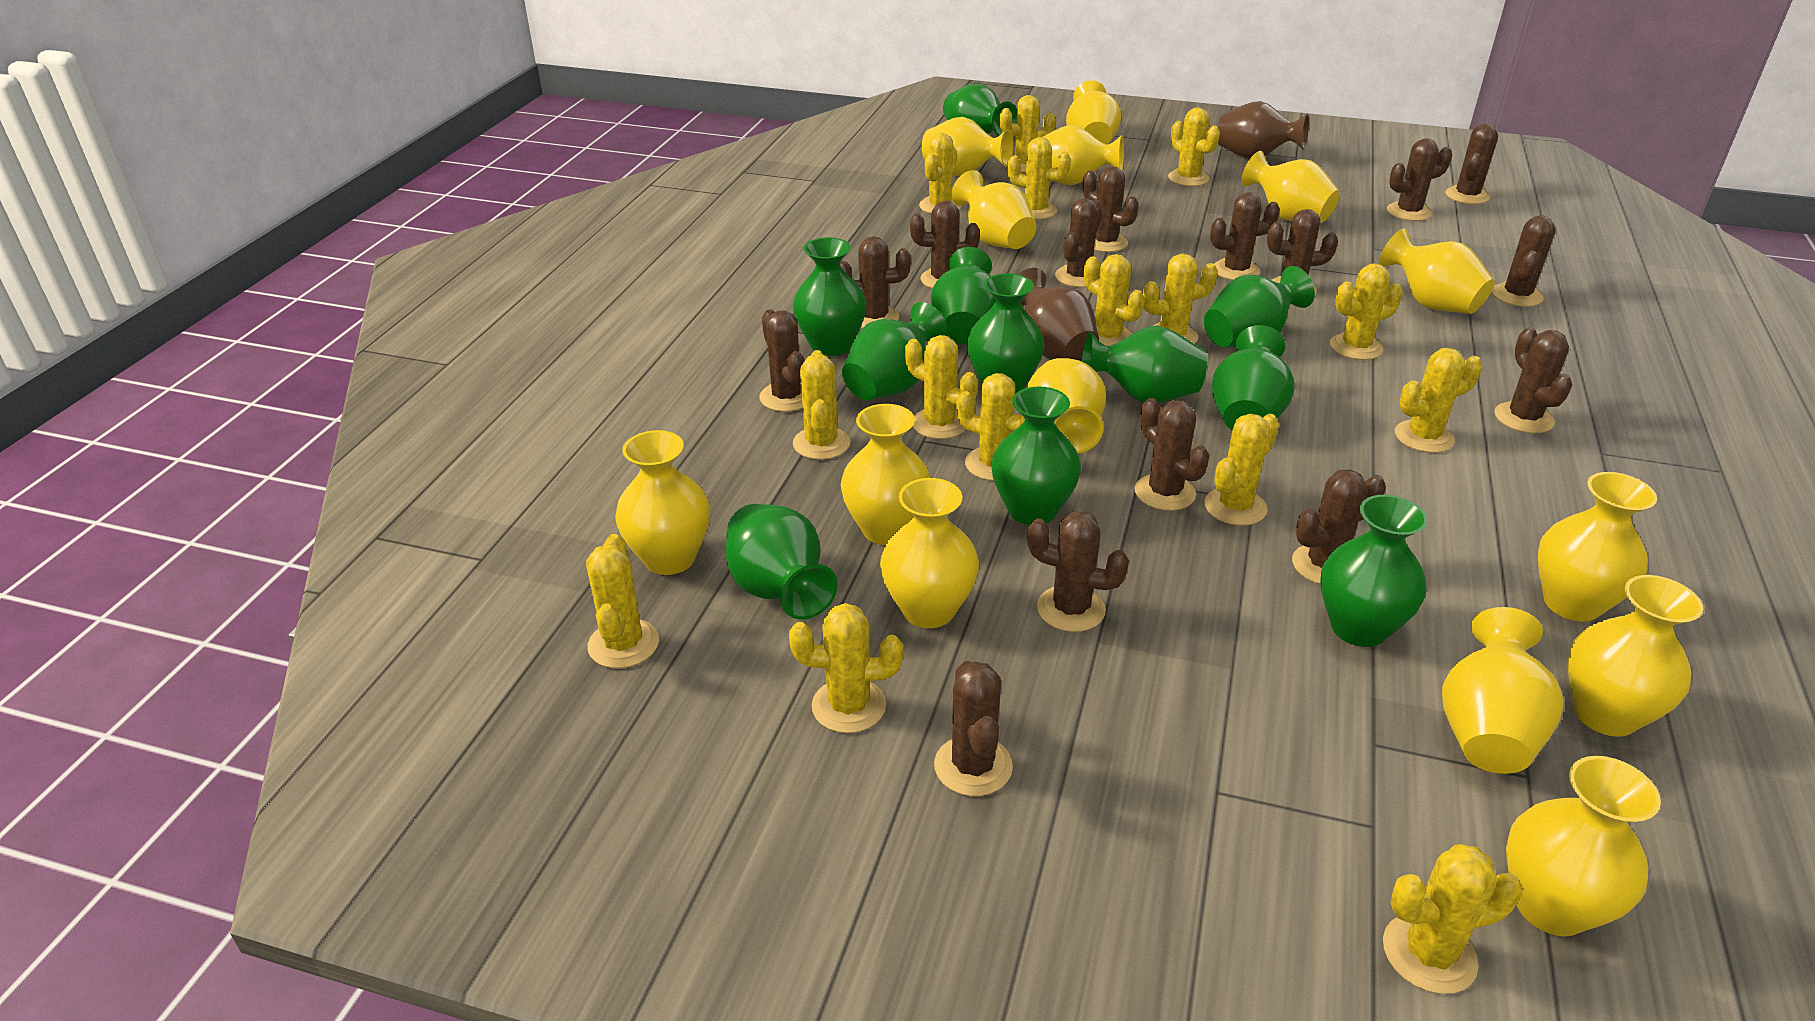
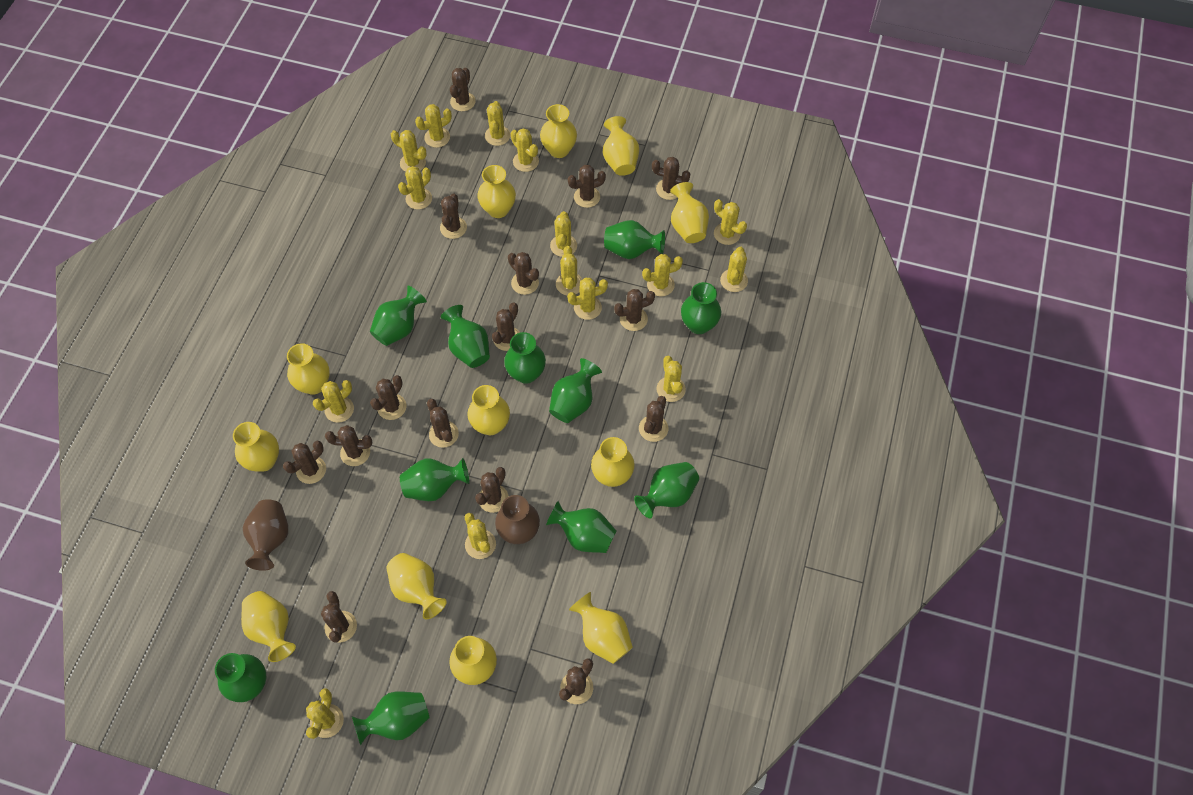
yellow vase: 14 -> 12

